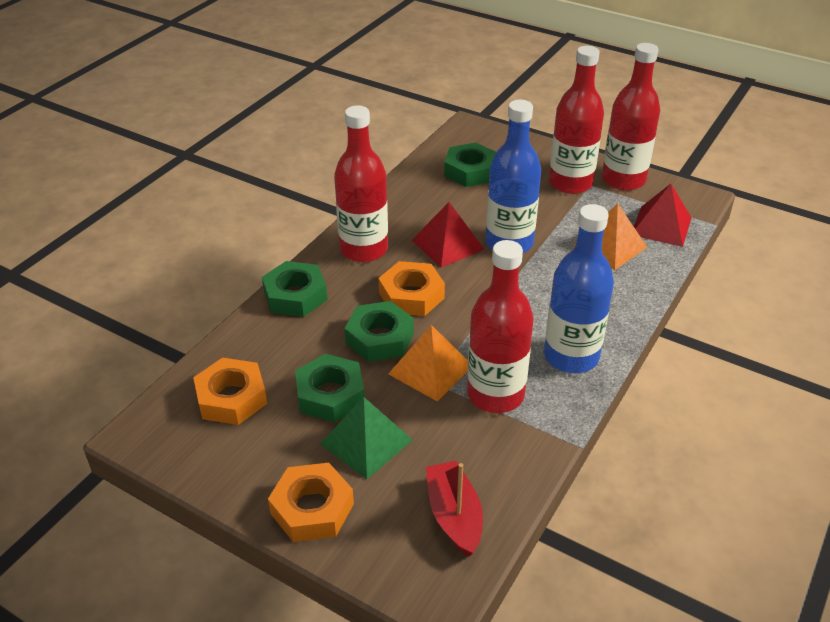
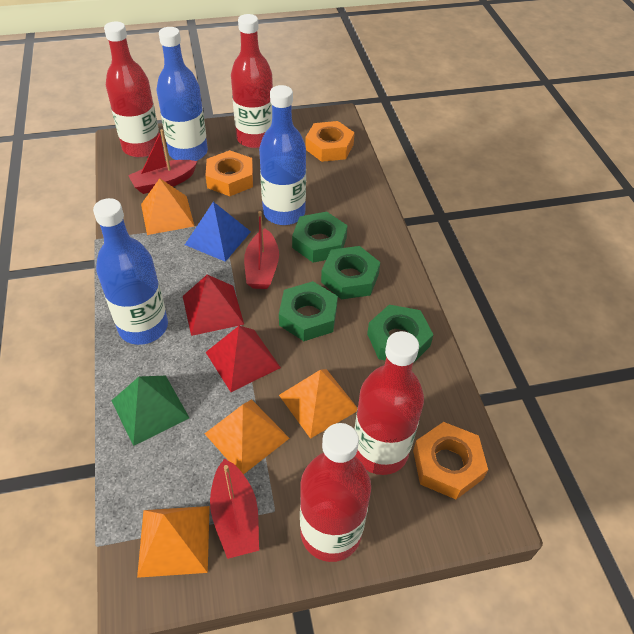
blue bottle: 2 -> 3
blue pyramid: 0 -> 1
orange pyramid: 2 -> 4
red boat: 1 -> 3

